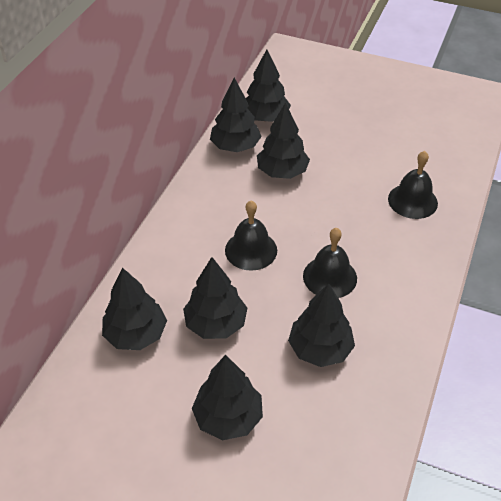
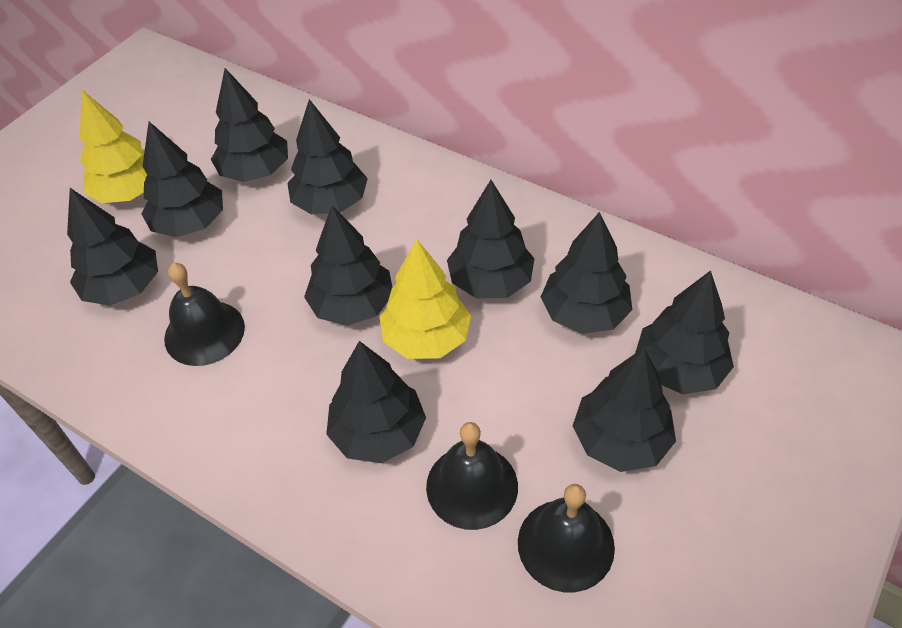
black tree: 7 -> 10
yellow tree: 0 -> 2

